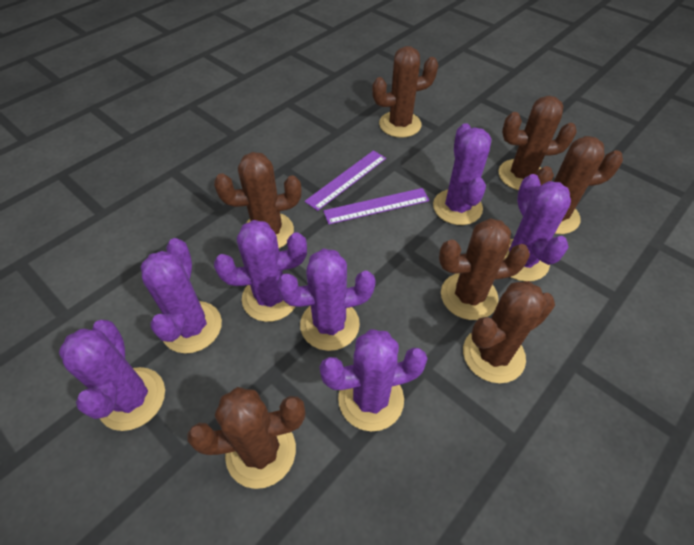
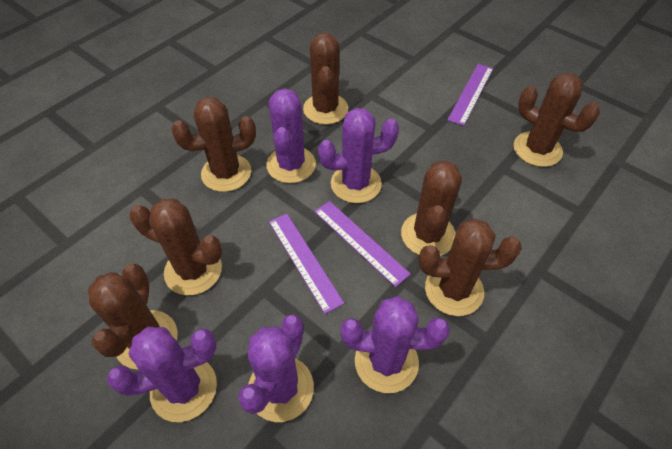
purple cactus: 7 -> 5
purple ruler: 2 -> 3

